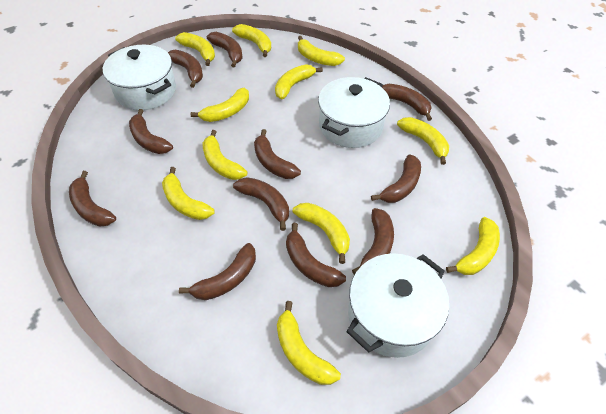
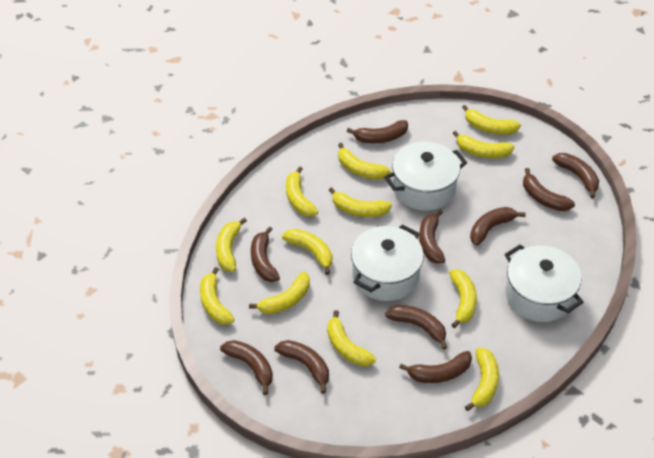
brown banana: 11 -> 10
yellow banana: 11 -> 12

